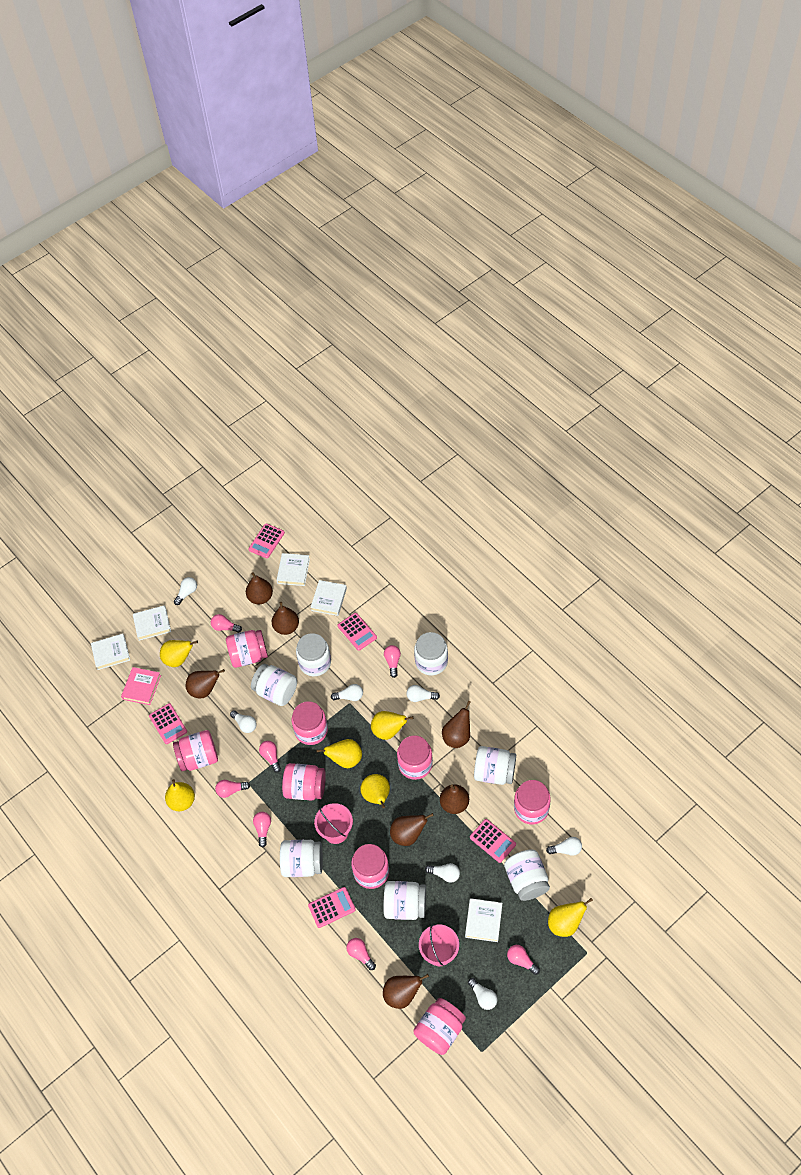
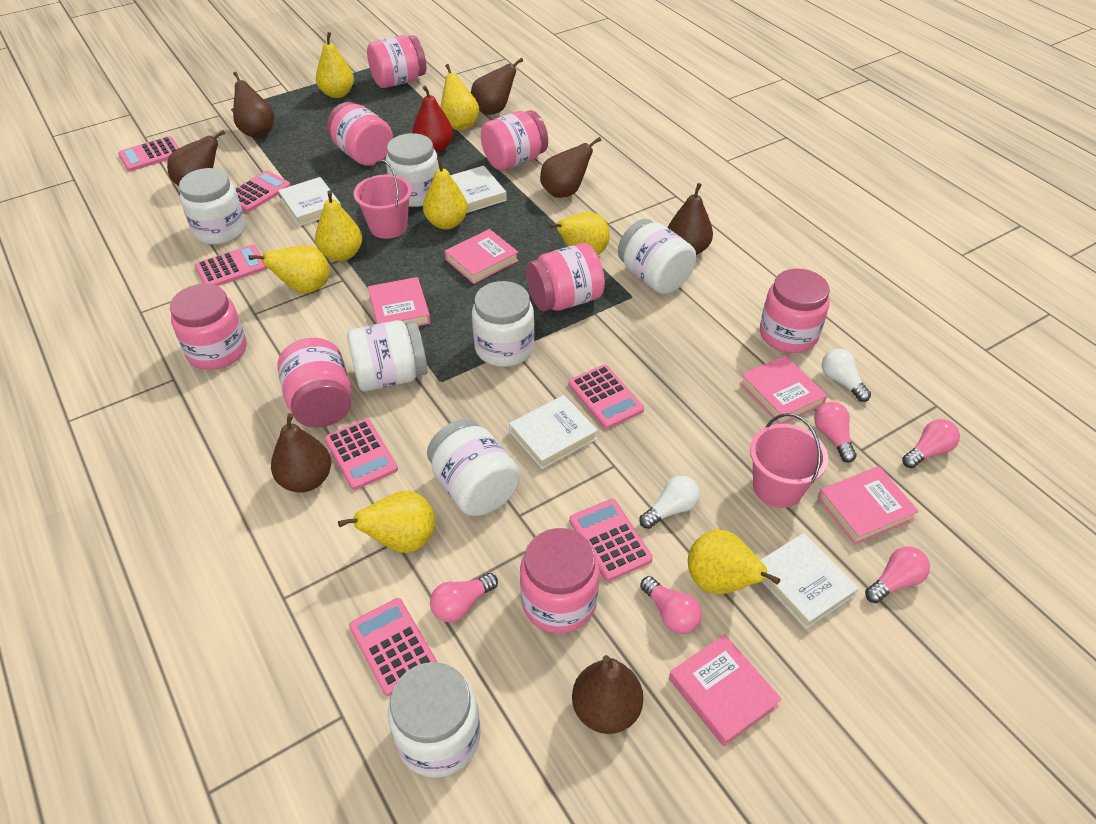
pink book: 1 -> 5
pink calculator: 5 -> 7
pink light bulb: 7 -> 5
red pear: 0 -> 1
white book: 5 -> 4
white light bulb: 7 -> 2
yellow pear: 6 -> 8

